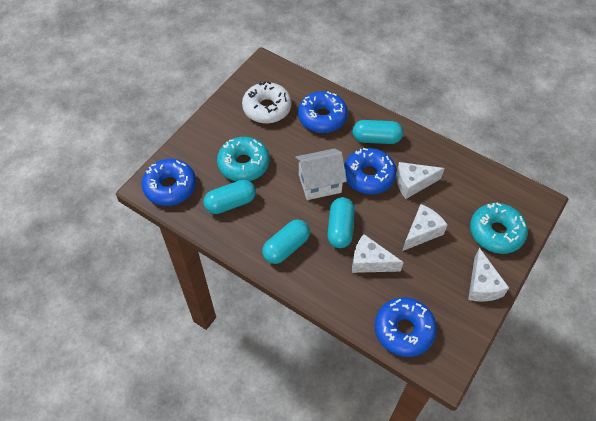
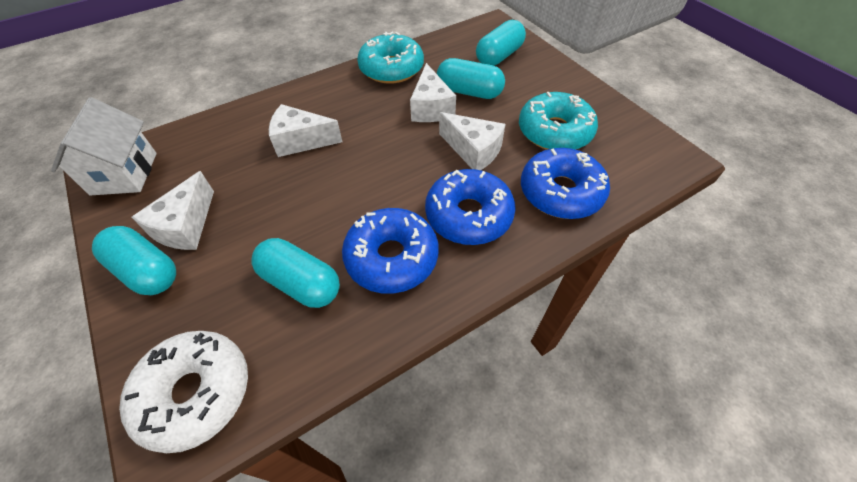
blue donut: 4 -> 3

